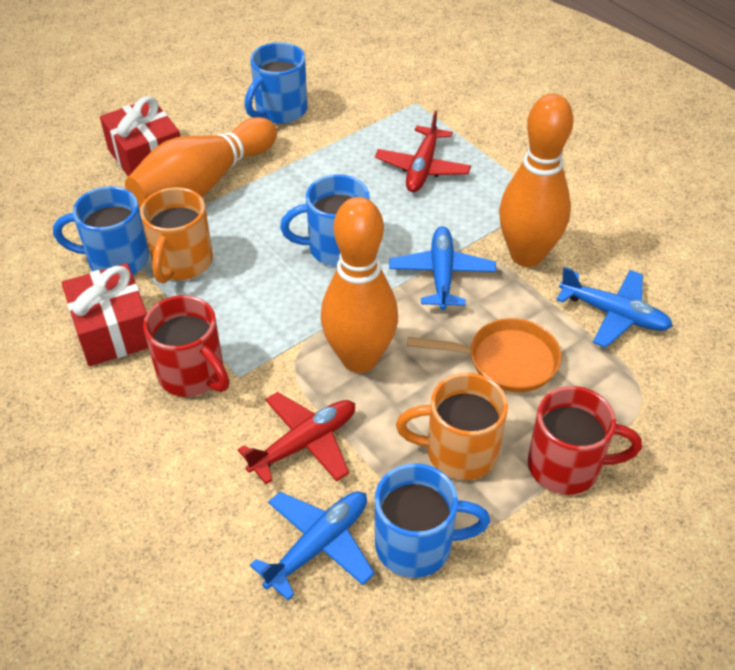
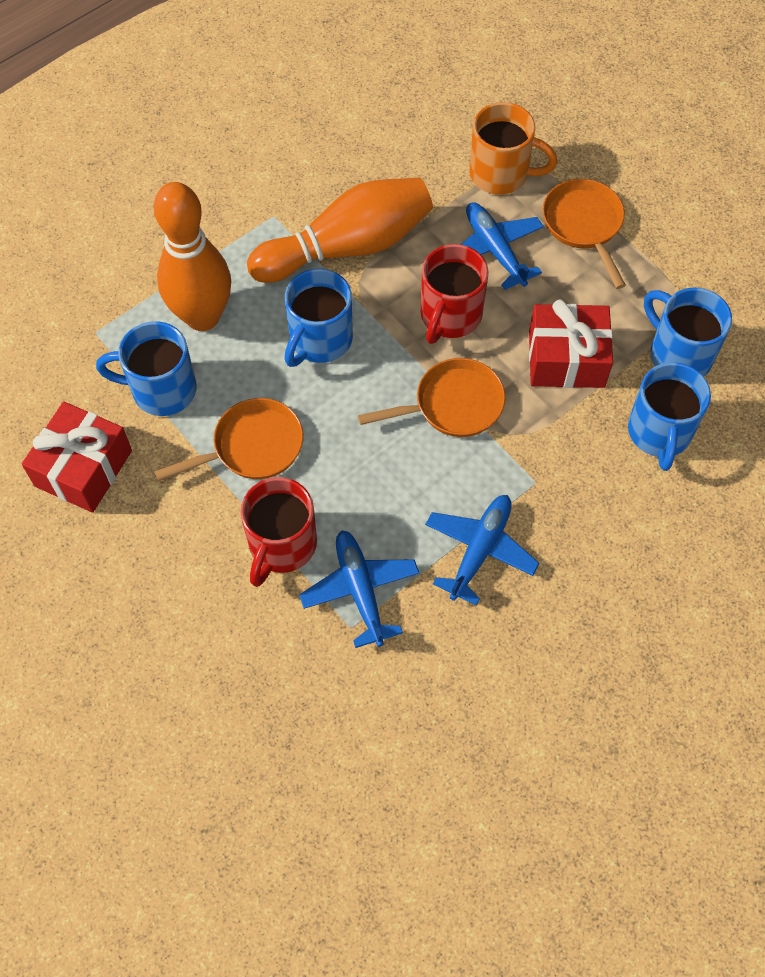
orange bowling pin: 3 -> 2
orange mug: 2 -> 1
orange pan: 1 -> 3
red plane: 2 -> 0

